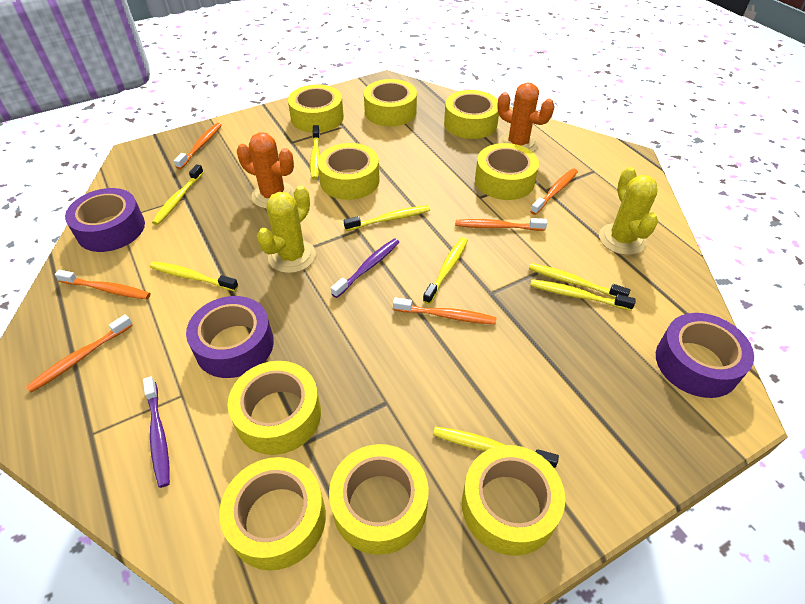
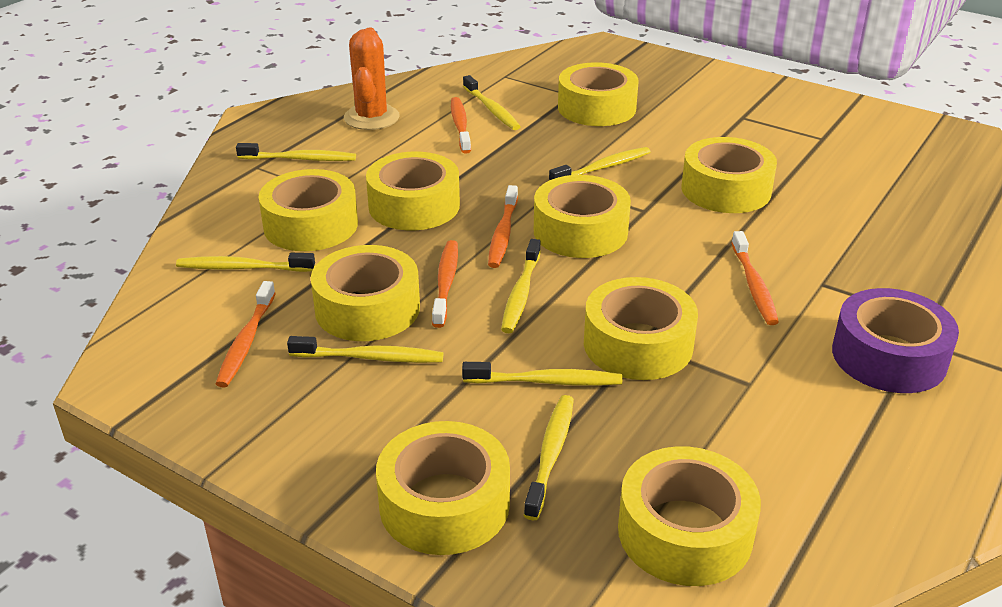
orange cactus: 2 -> 1
orange toothbrush: 6 -> 5
purple tape: 3 -> 1
purple toothbrush: 2 -> 0
yellow cactus: 2 -> 0

